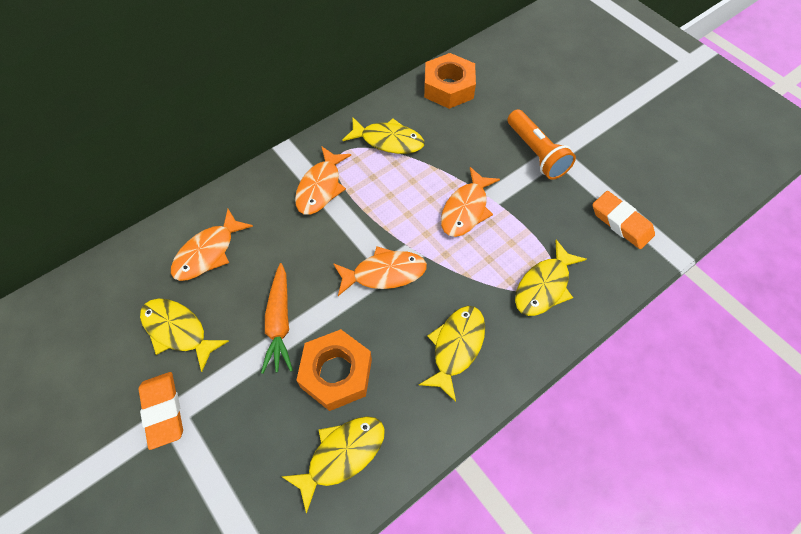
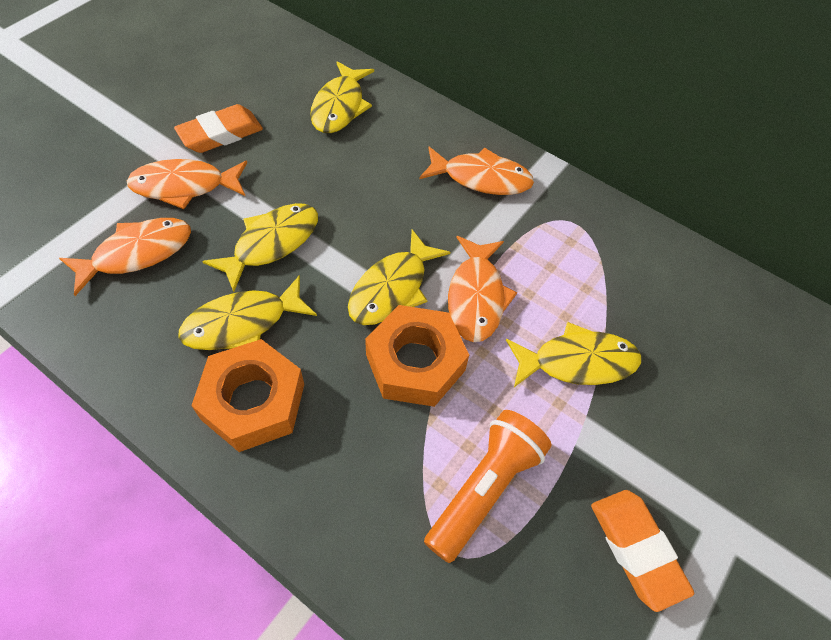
orange carrot: 1 -> 0

